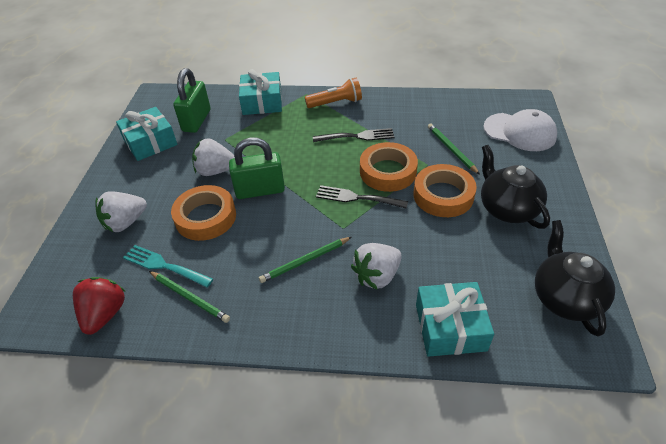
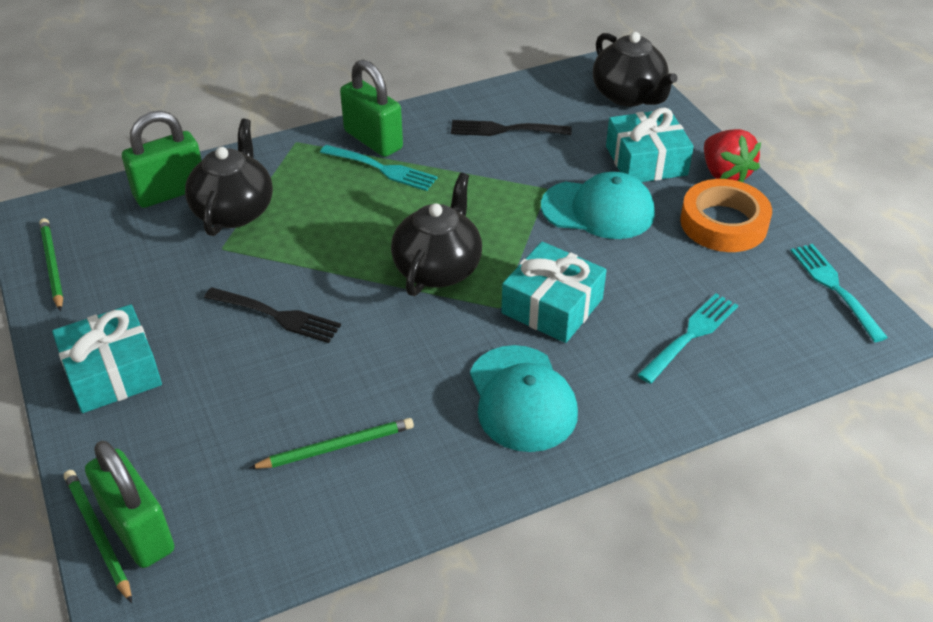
black teapot: 2 -> 3
green padlock: 2 -> 3
orange flashlight: 1 -> 0
orange tape: 3 -> 1
turquoise cap: 0 -> 2
turquoise fork: 1 -> 3
white cap: 1 -> 0
white strawberry: 3 -> 0

